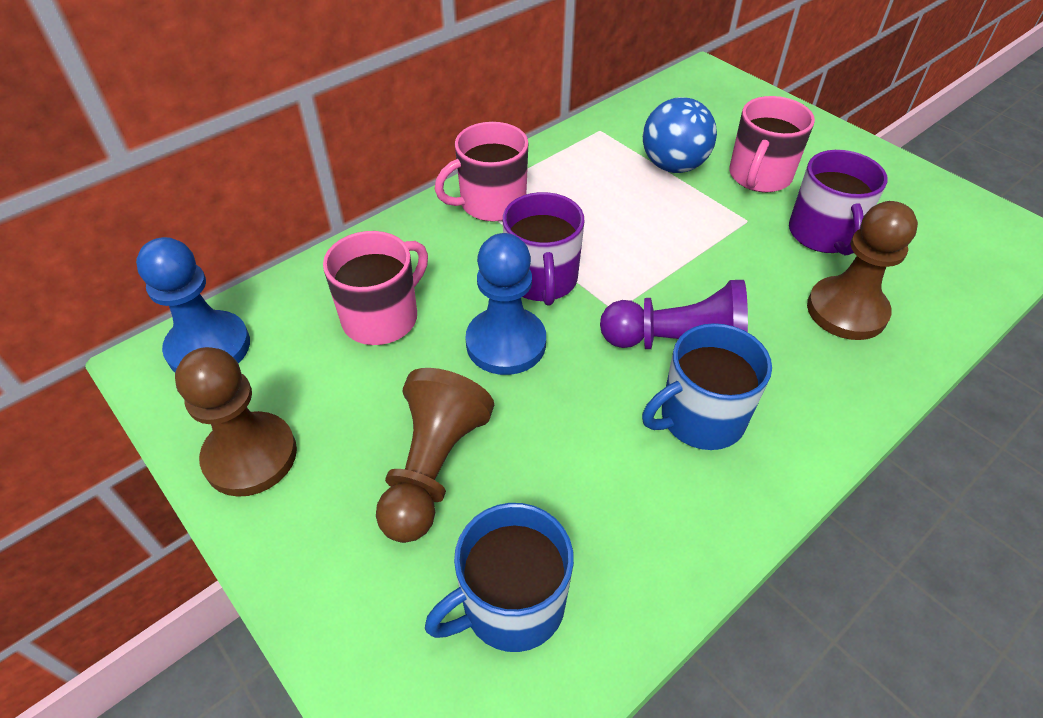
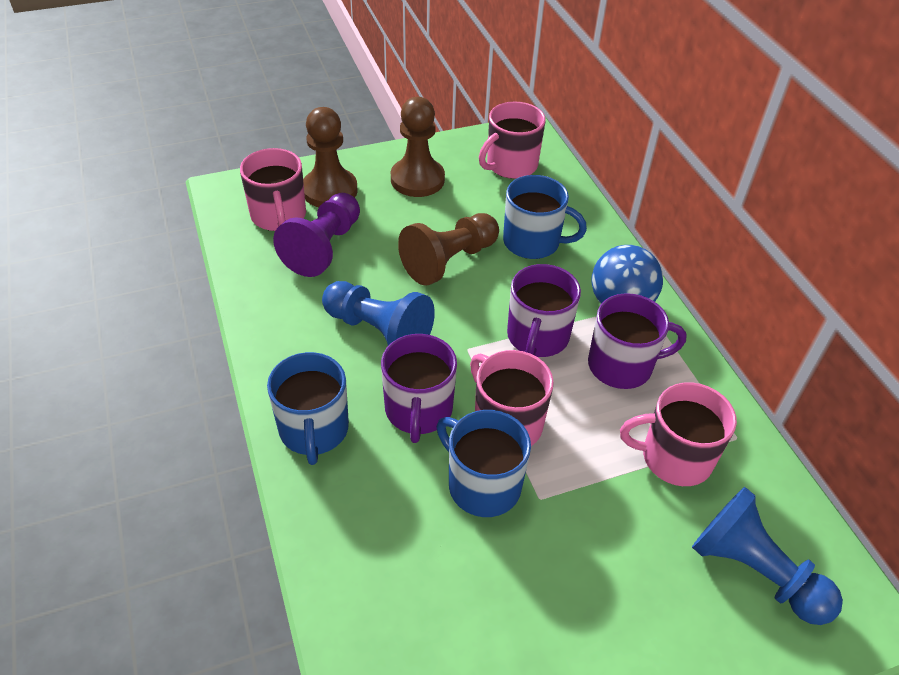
blue mug: 2 -> 3
pink mug: 3 -> 4
purple mug: 2 -> 3

